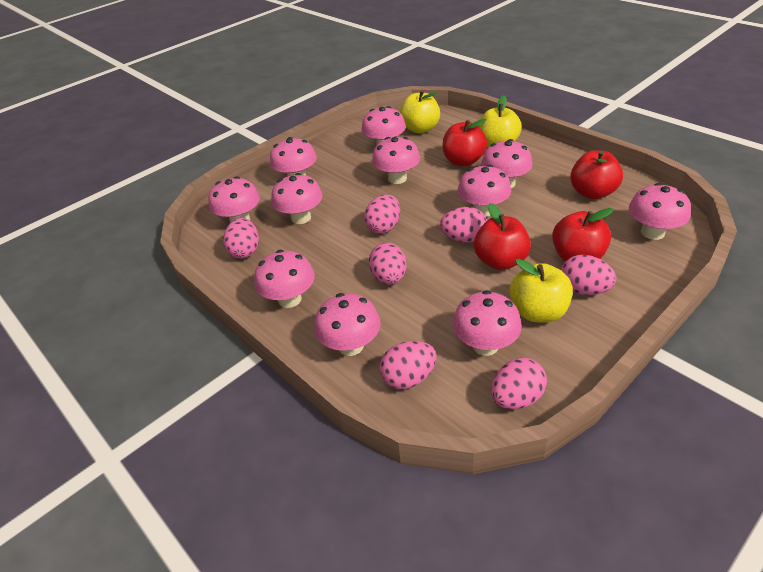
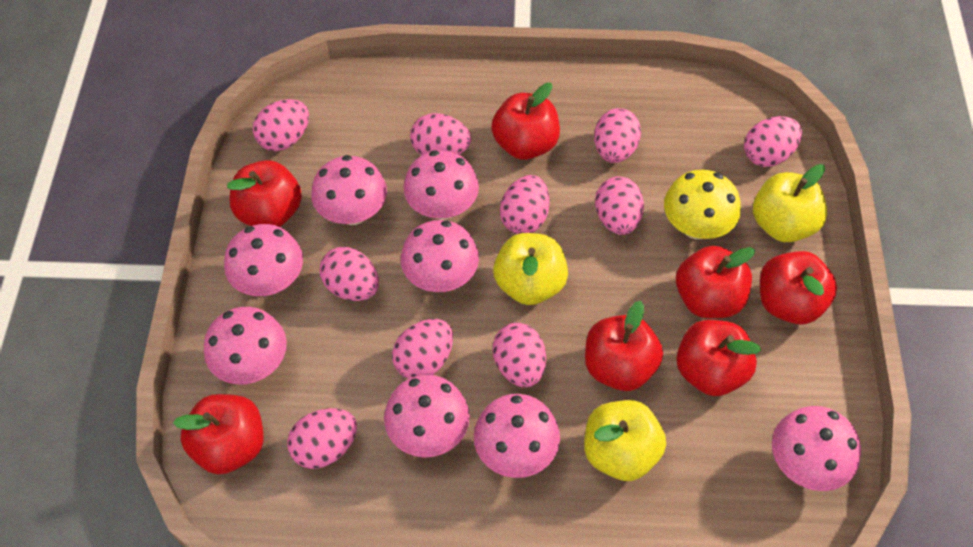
pink egg: 7 -> 10
pink mushroom: 11 -> 8
red apple: 4 -> 7
yellow mushroom: 0 -> 1

